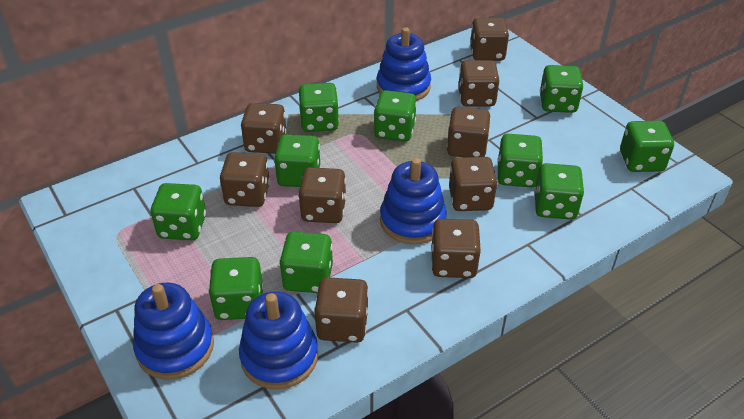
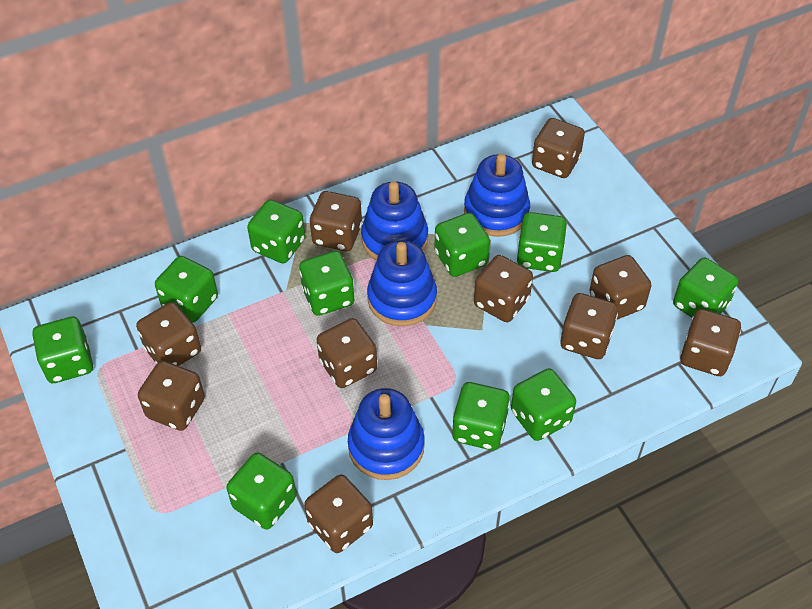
brown dice: 9 -> 10

